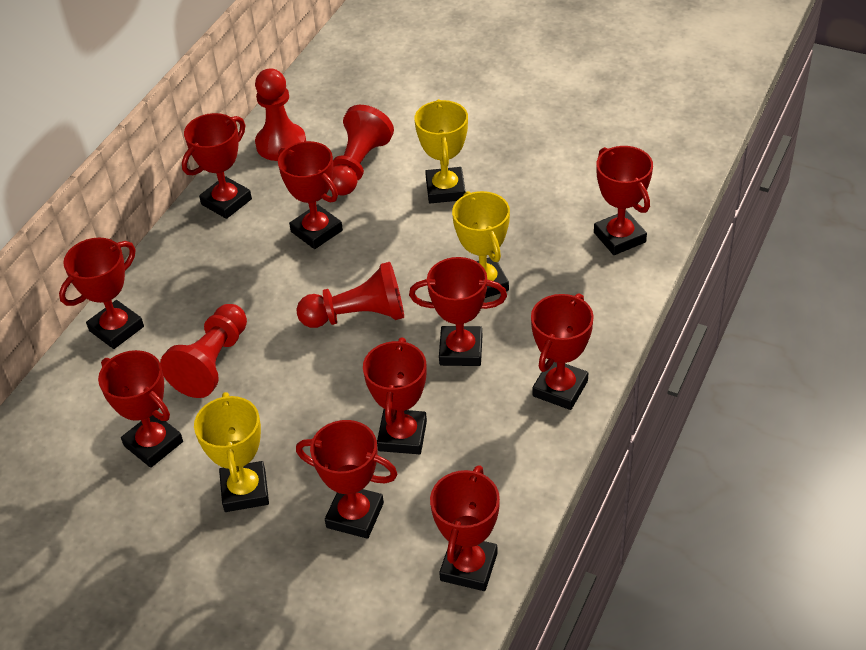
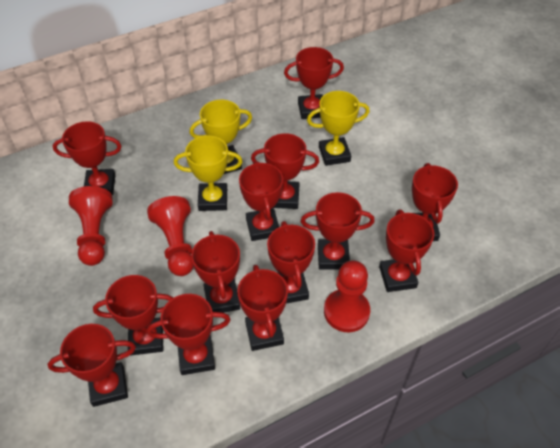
red pawn: 4 -> 3
red trophy: 10 -> 13

